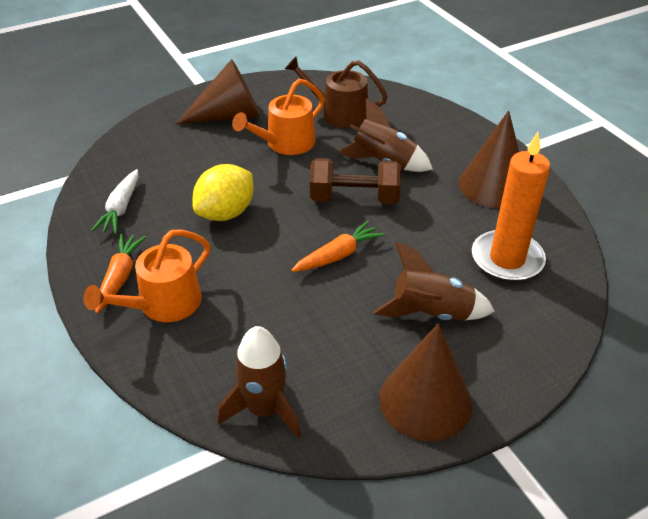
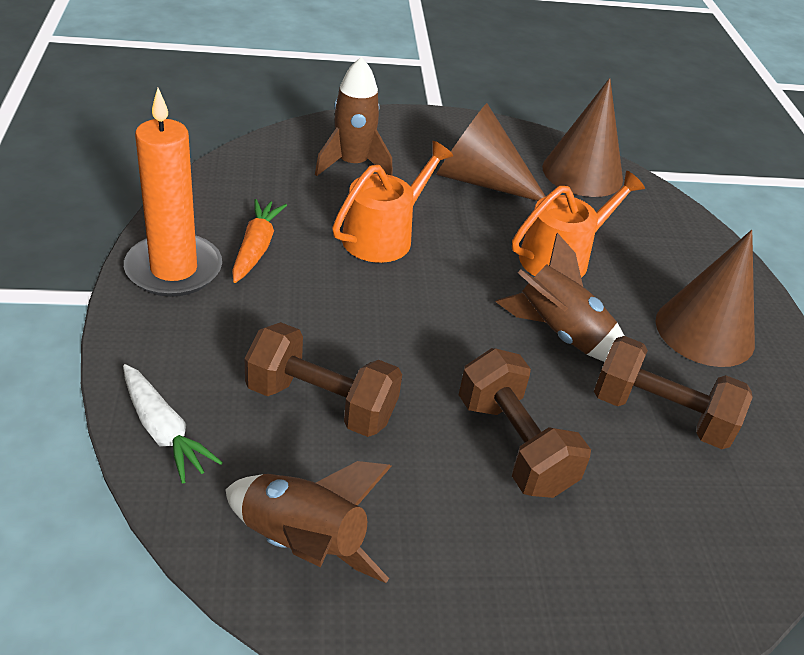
brown dumbbell: 1 -> 3
brown watering can: 1 -> 0
orange carrot: 2 -> 1
yellow lemon: 1 -> 0

